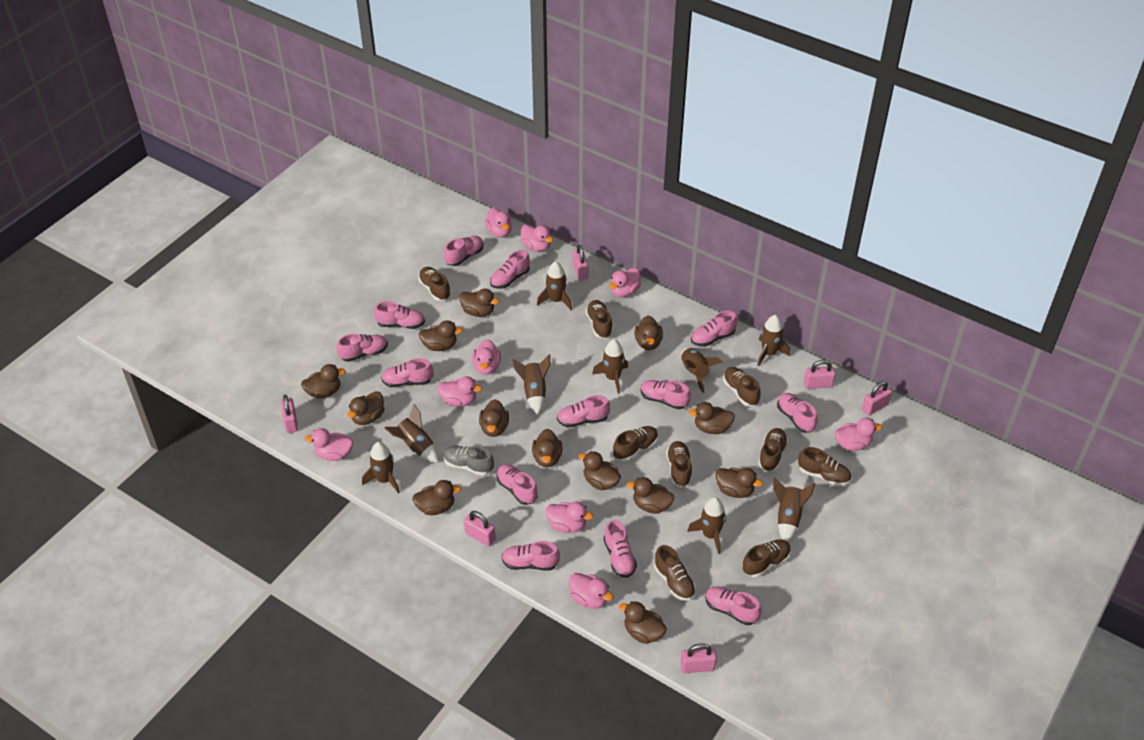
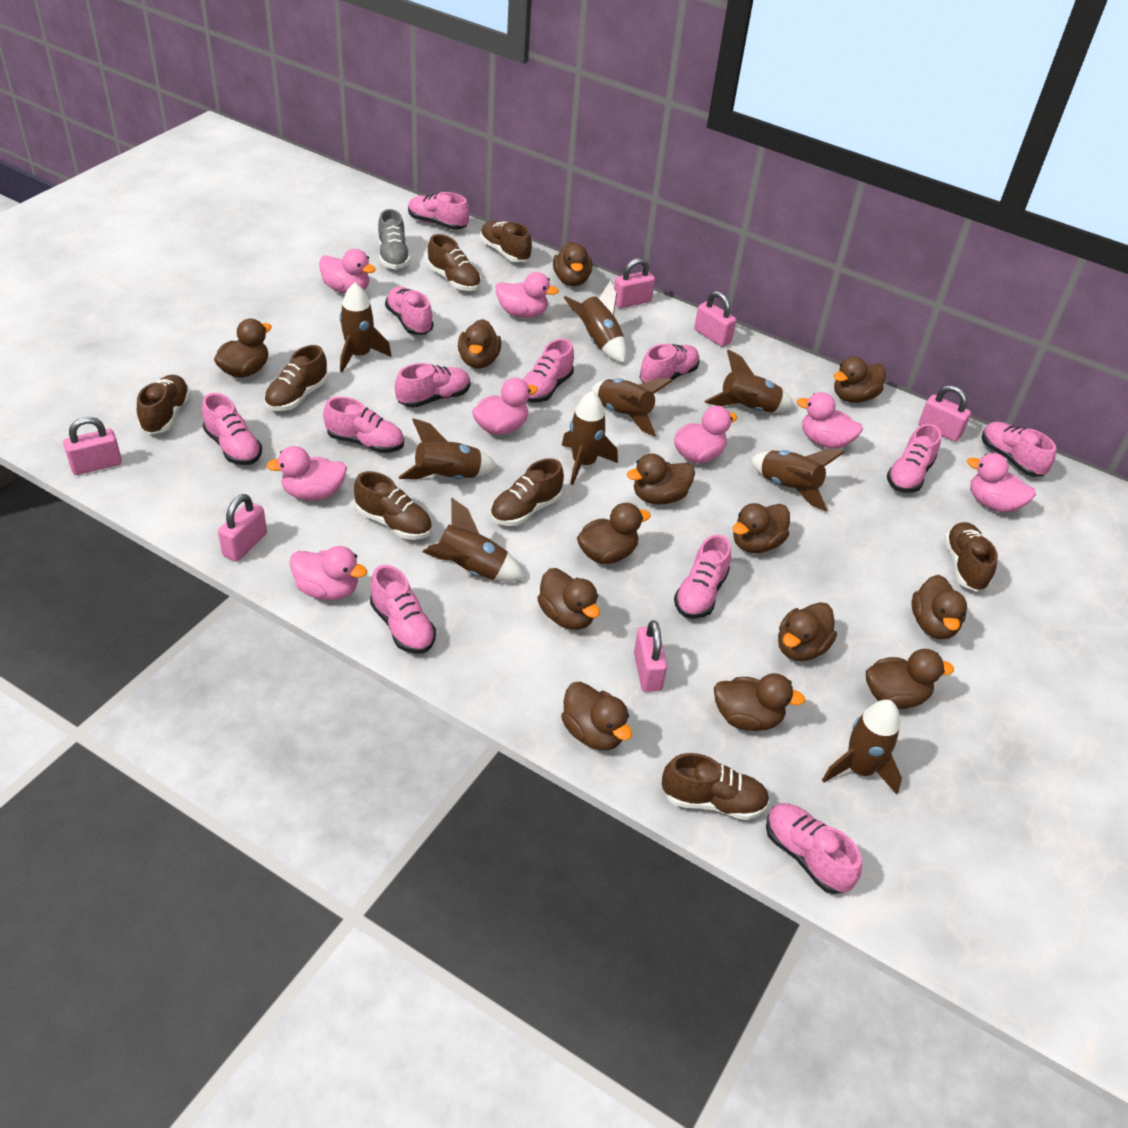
brown shoe: 9 -> 8
pink duck: 9 -> 8
pink shoe: 13 -> 12

